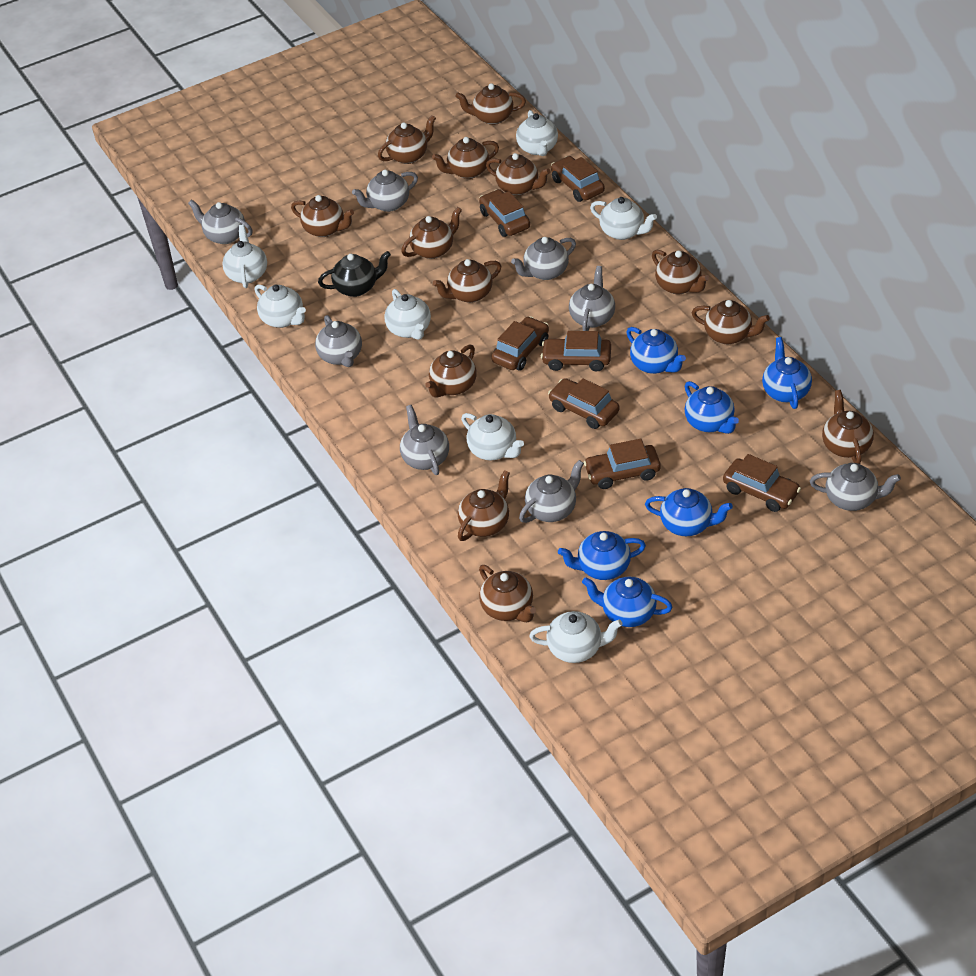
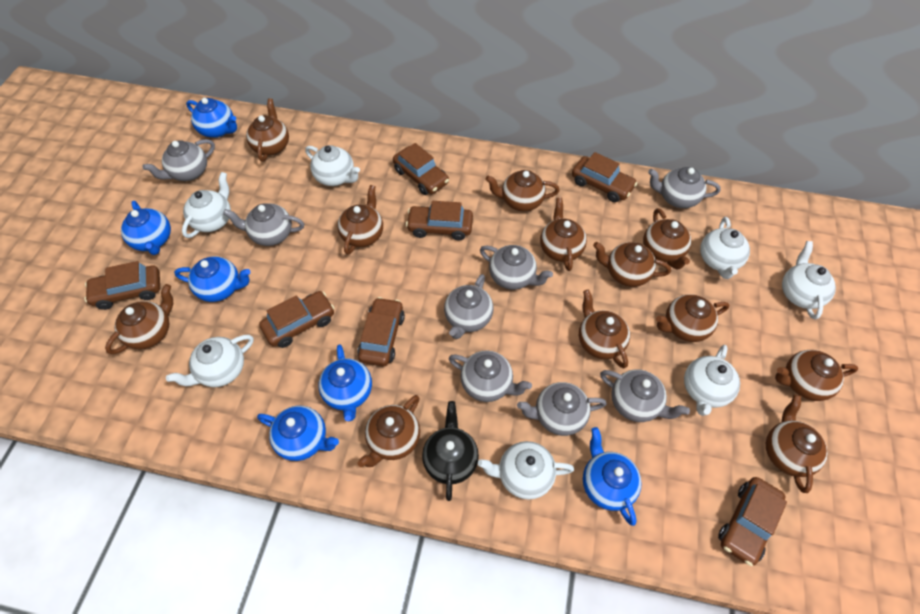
brown teapot: 13 -> 12

